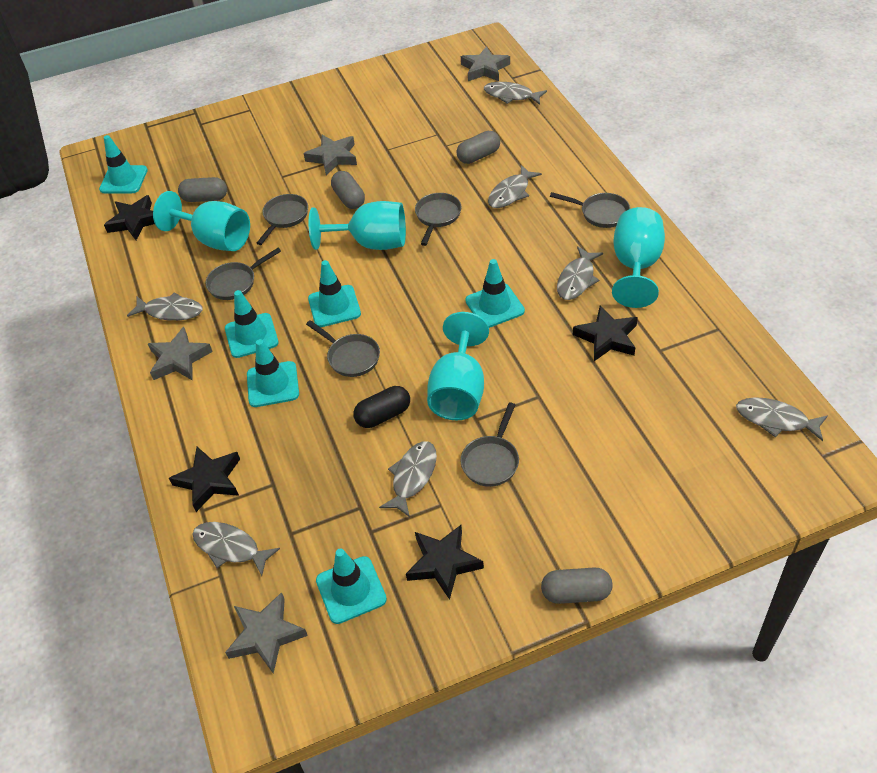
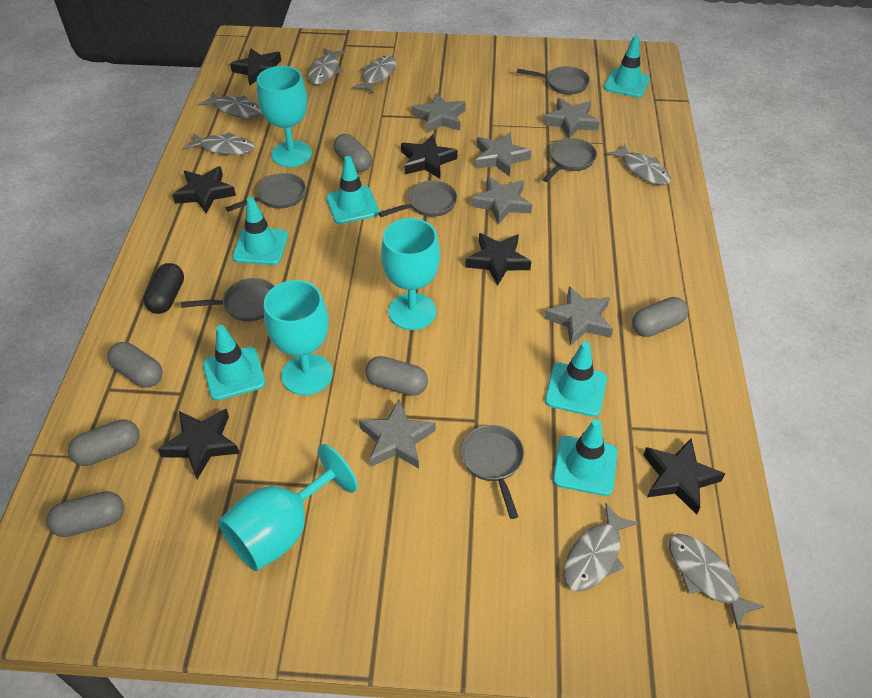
black star: 4 -> 6
grey capsule: 4 -> 6
grey star: 4 -> 6

